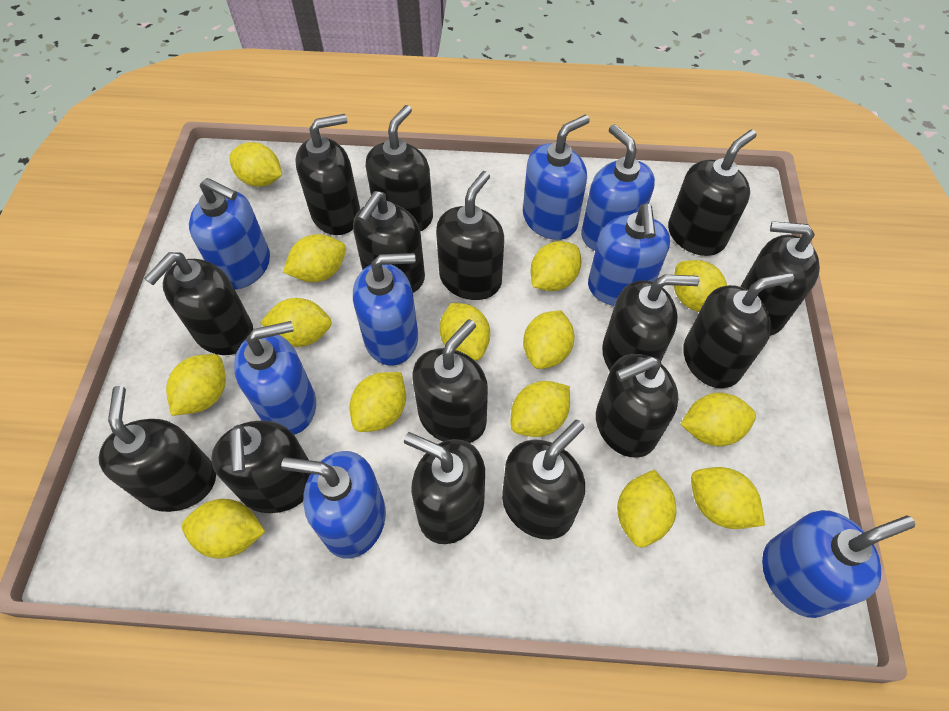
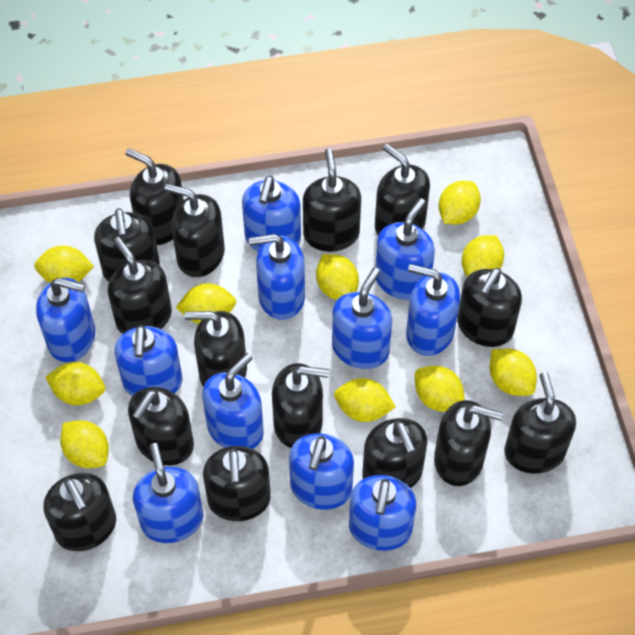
blue soap dispenser: 8 -> 11
yellow lemon: 14 -> 10

